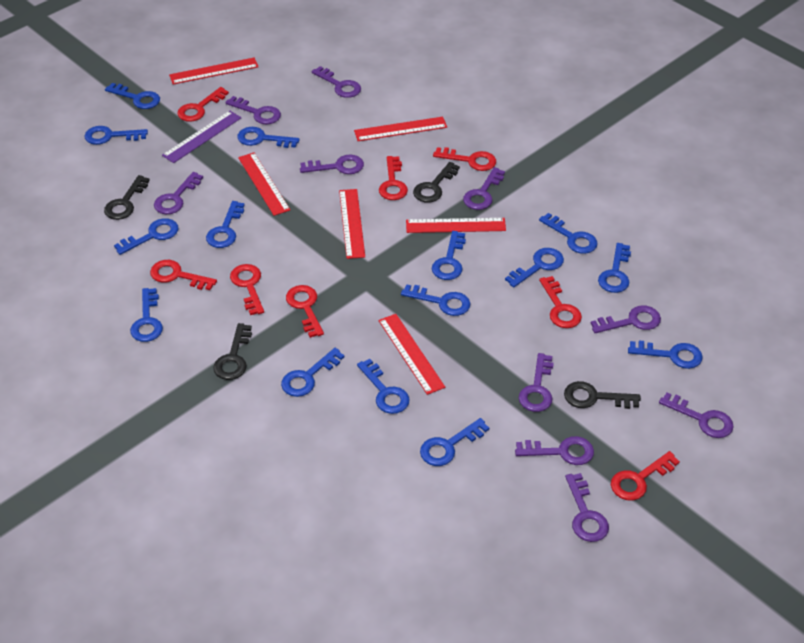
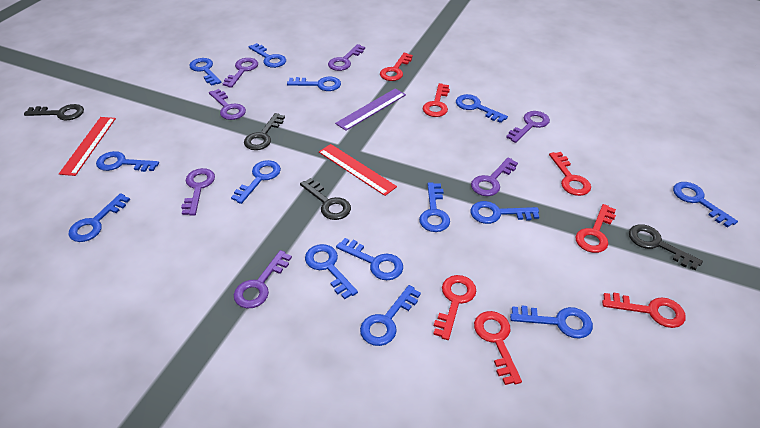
blue key: 15 -> 14
purple key: 10 -> 7
red key: 8 -> 7
red ruler: 6 -> 2

